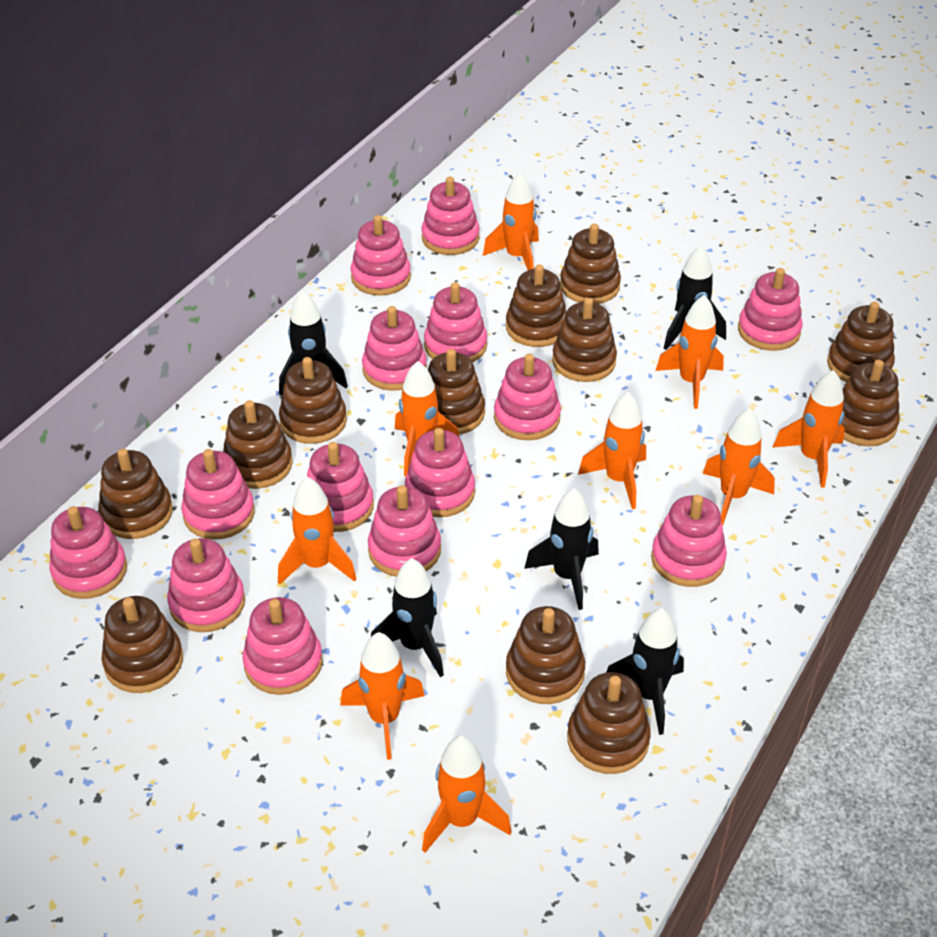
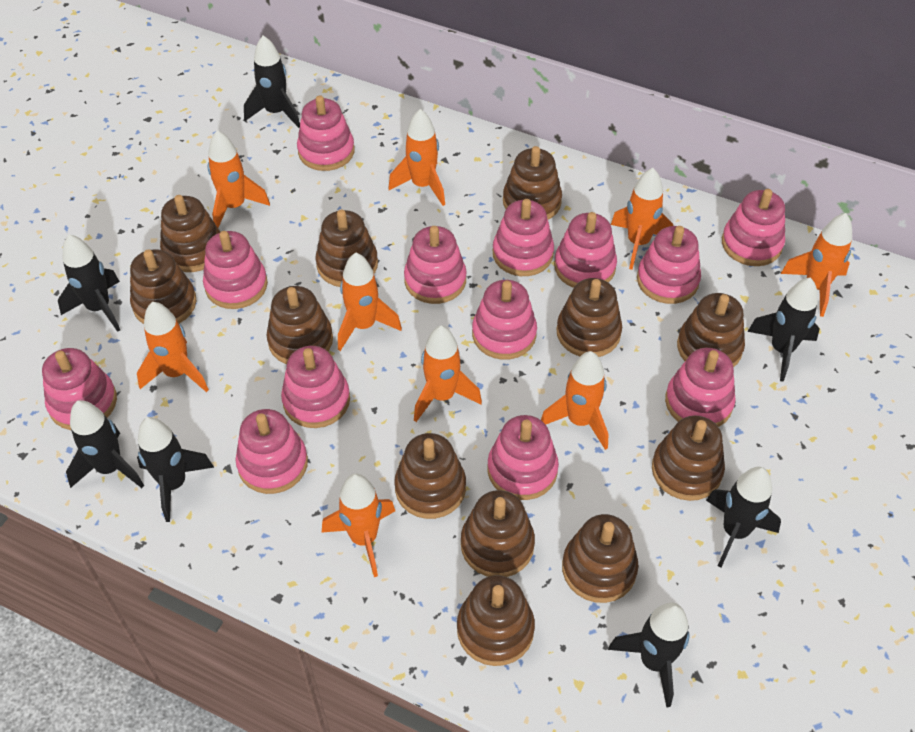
black rocket: 5 -> 7
pink stacking toy: 14 -> 13

